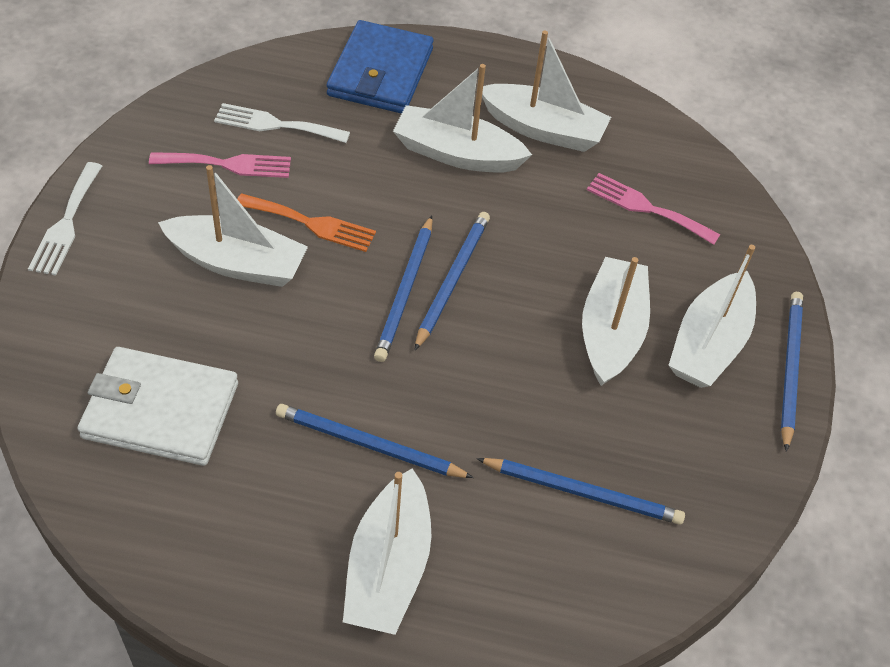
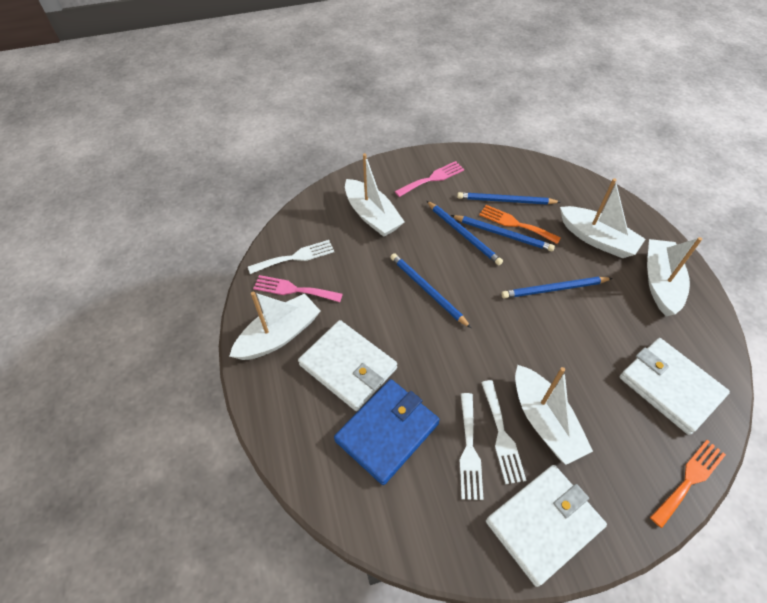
orange fork: 1 -> 2
white boat: 6 -> 5
white fork: 2 -> 3
white wallet: 1 -> 3

